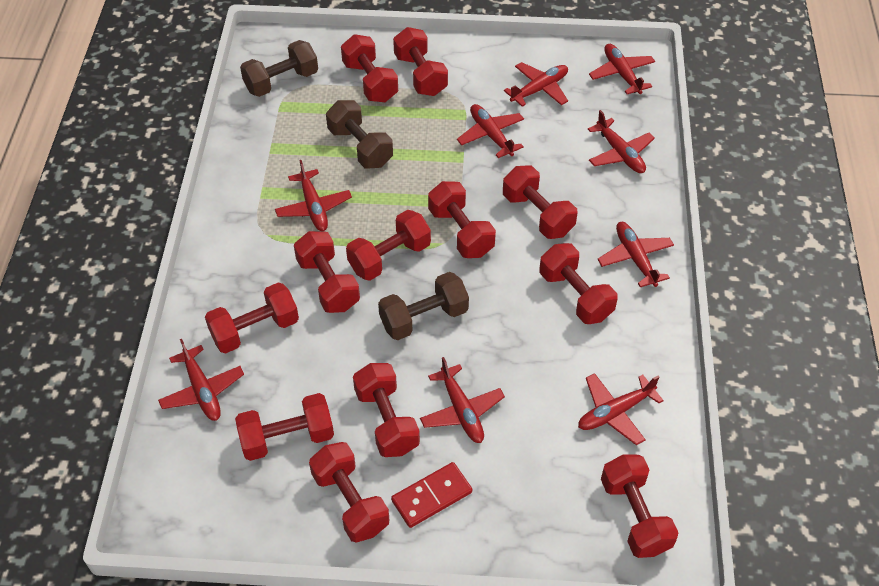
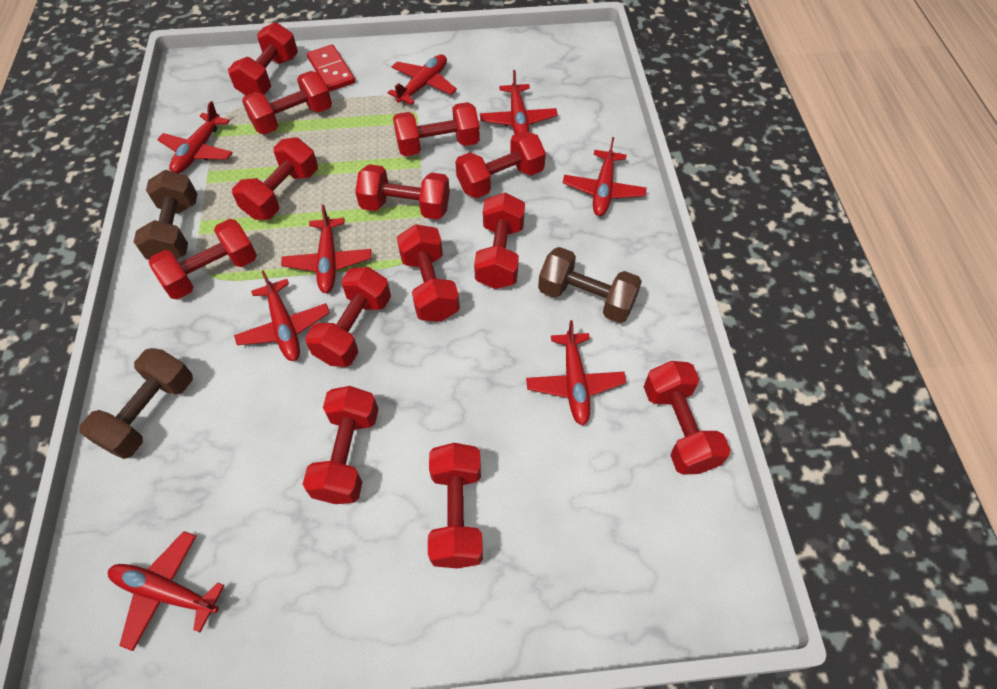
red dumbbell: 12 -> 13
red plane: 9 -> 8

